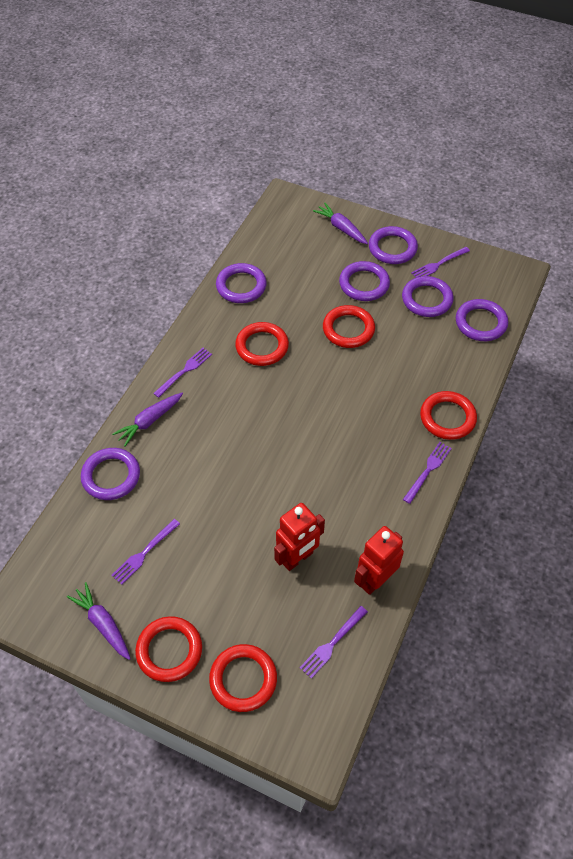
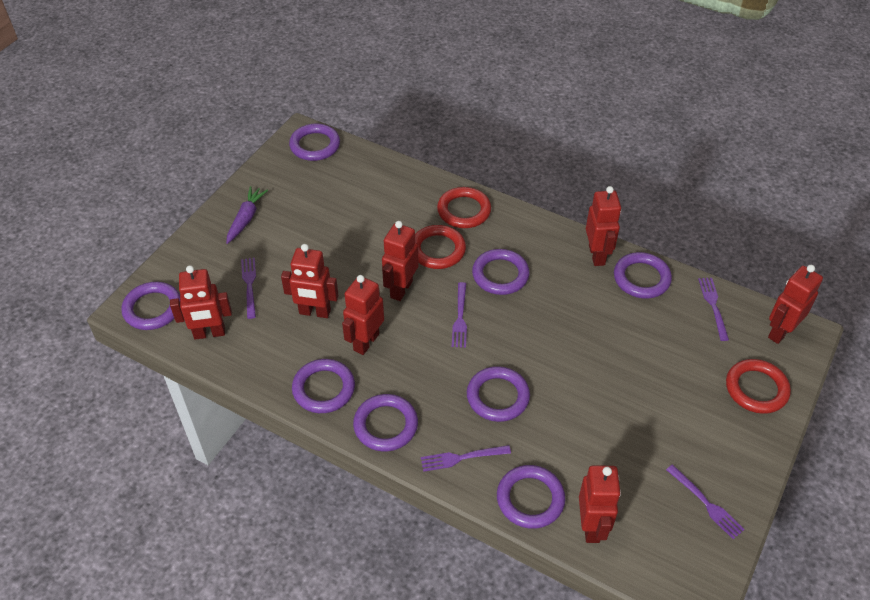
purple carrot: 3 -> 1
purple ring: 6 -> 8
red ring: 5 -> 3
red robot: 2 -> 7

